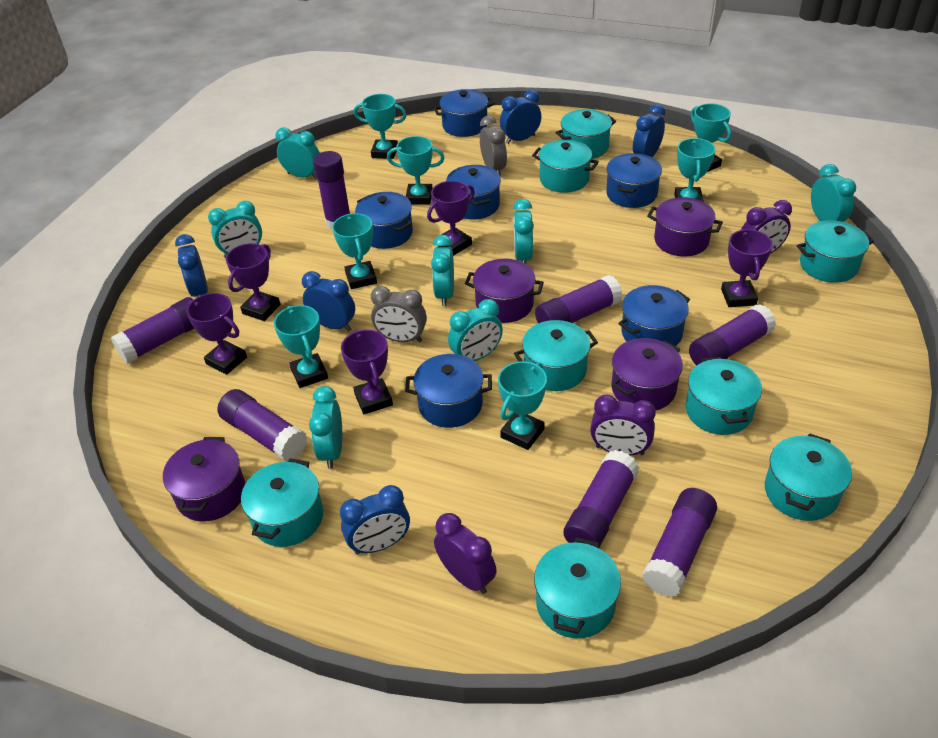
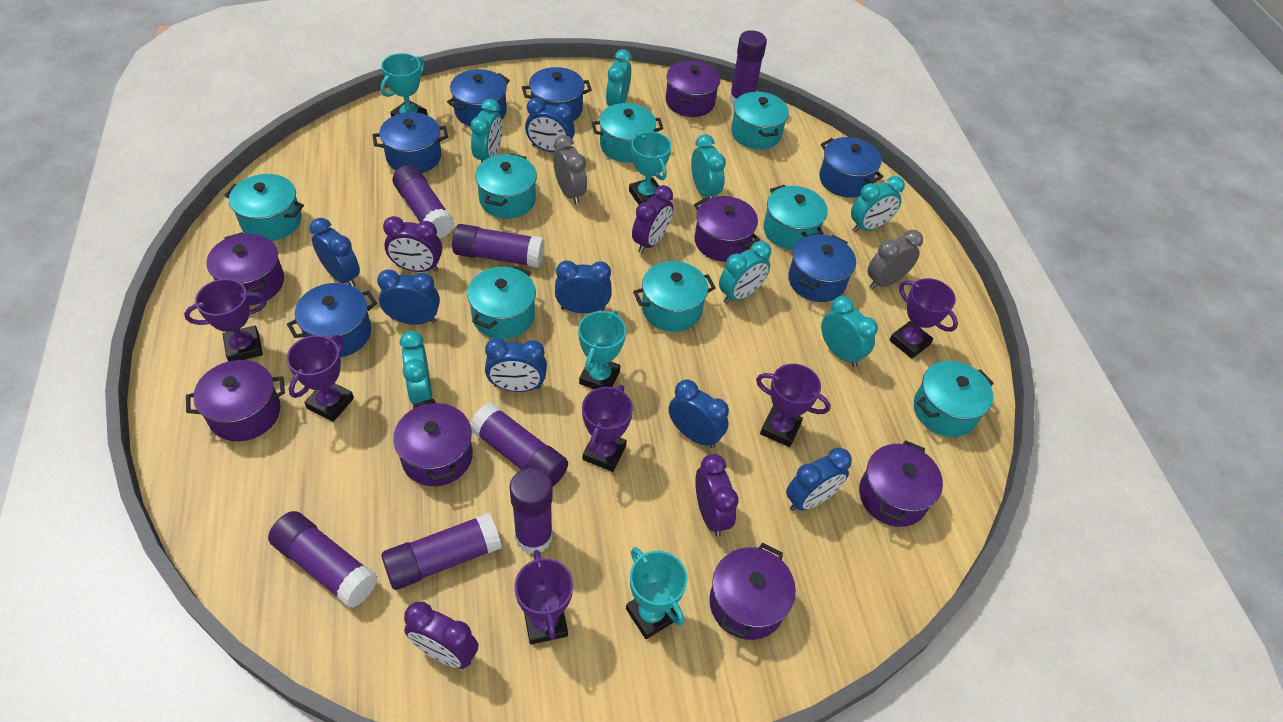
blue clock: 5 -> 7
purple clock: 3 -> 4
purple pot: 4 -> 7
purple trophy: 5 -> 6
turquoise trophy: 7 -> 4

